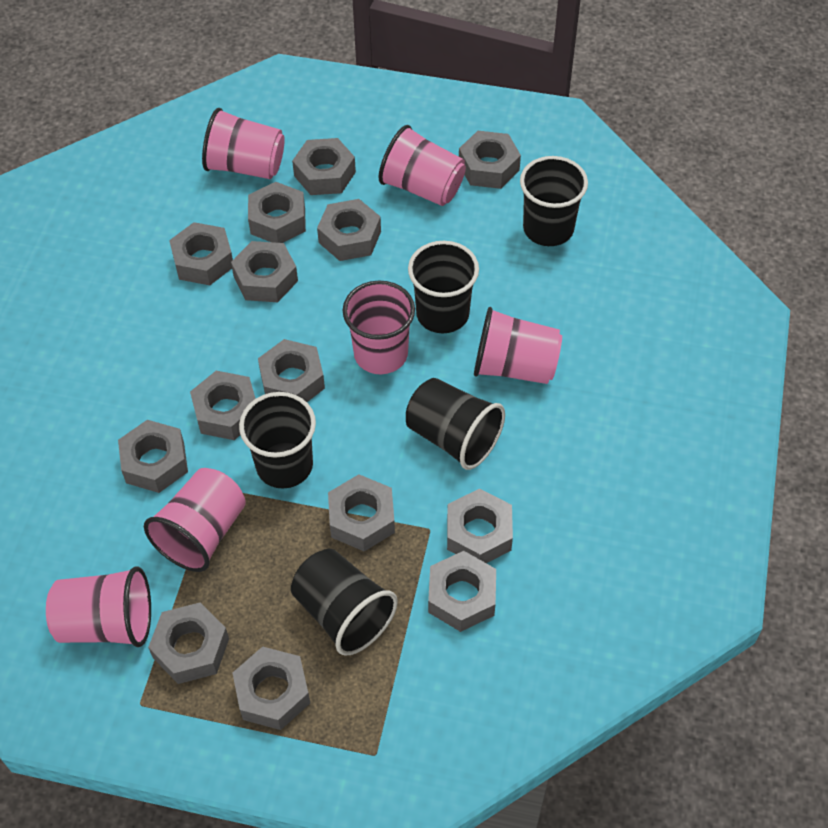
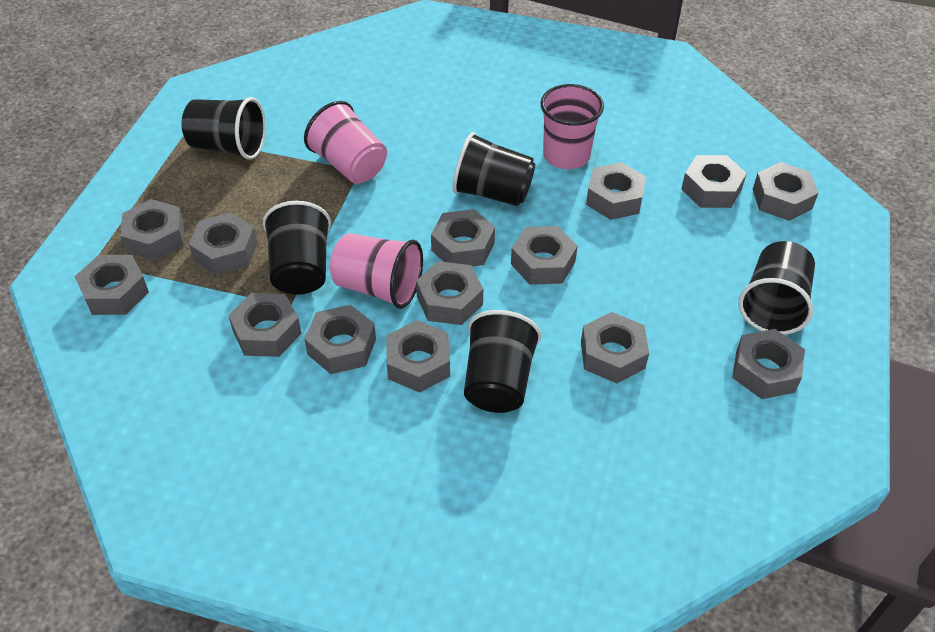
pink cup: 6 -> 3

